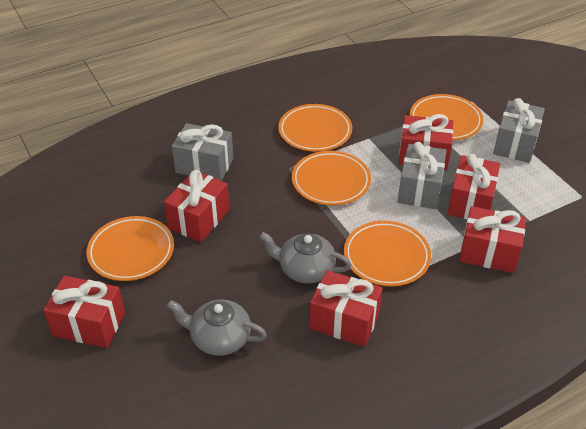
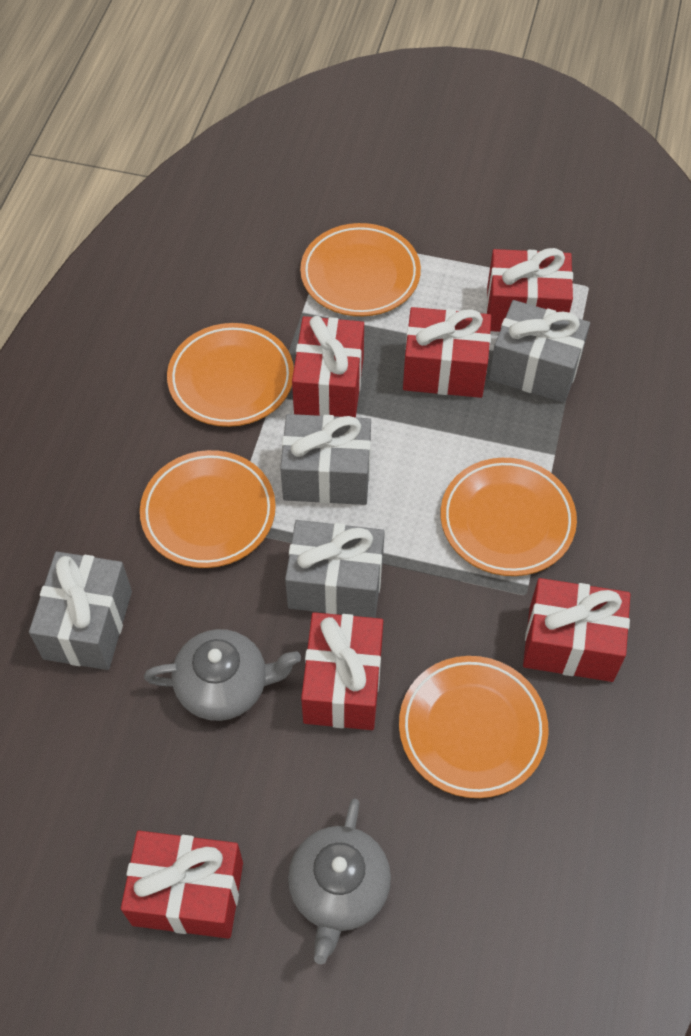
grey gift: 3 -> 4

